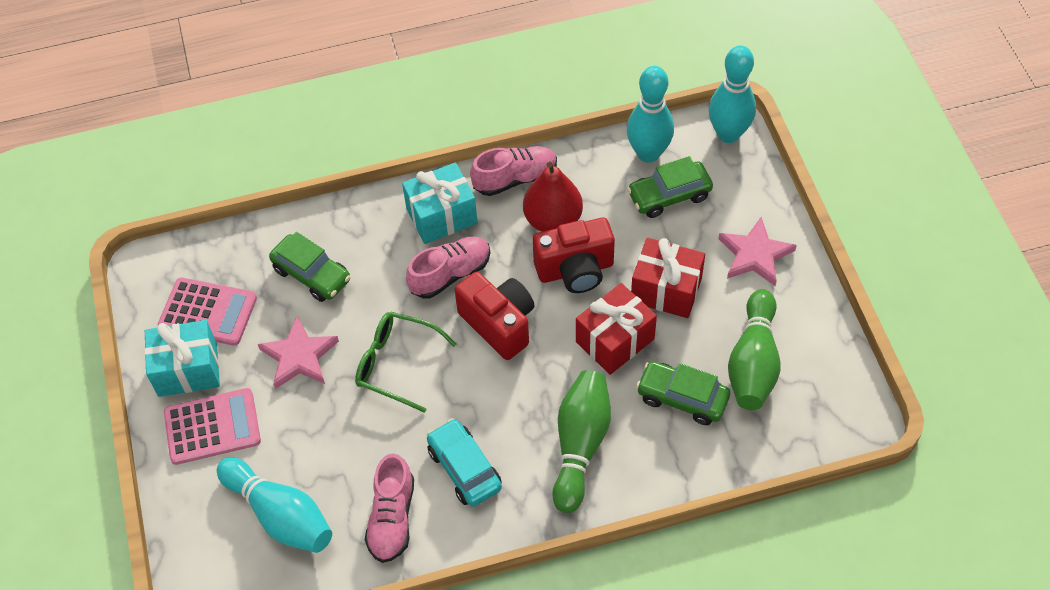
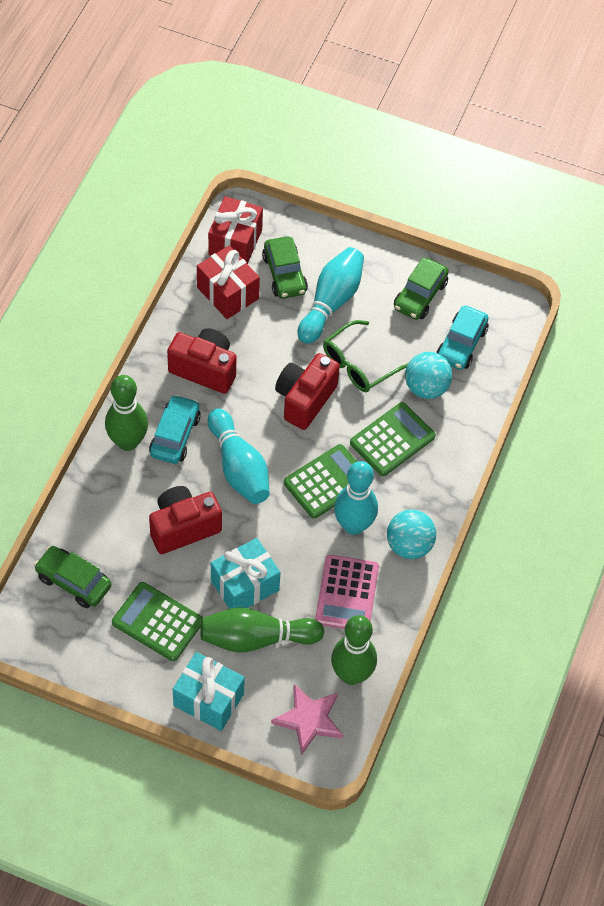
green bowling pin: 2 -> 3
green calculator: 0 -> 3
pink calculator: 2 -> 1
pink shoe: 3 -> 0
pink star: 2 -> 1
red camera: 2 -> 3
red pear: 1 -> 0
turquoise ball: 0 -> 2
turquoise car: 1 -> 2

